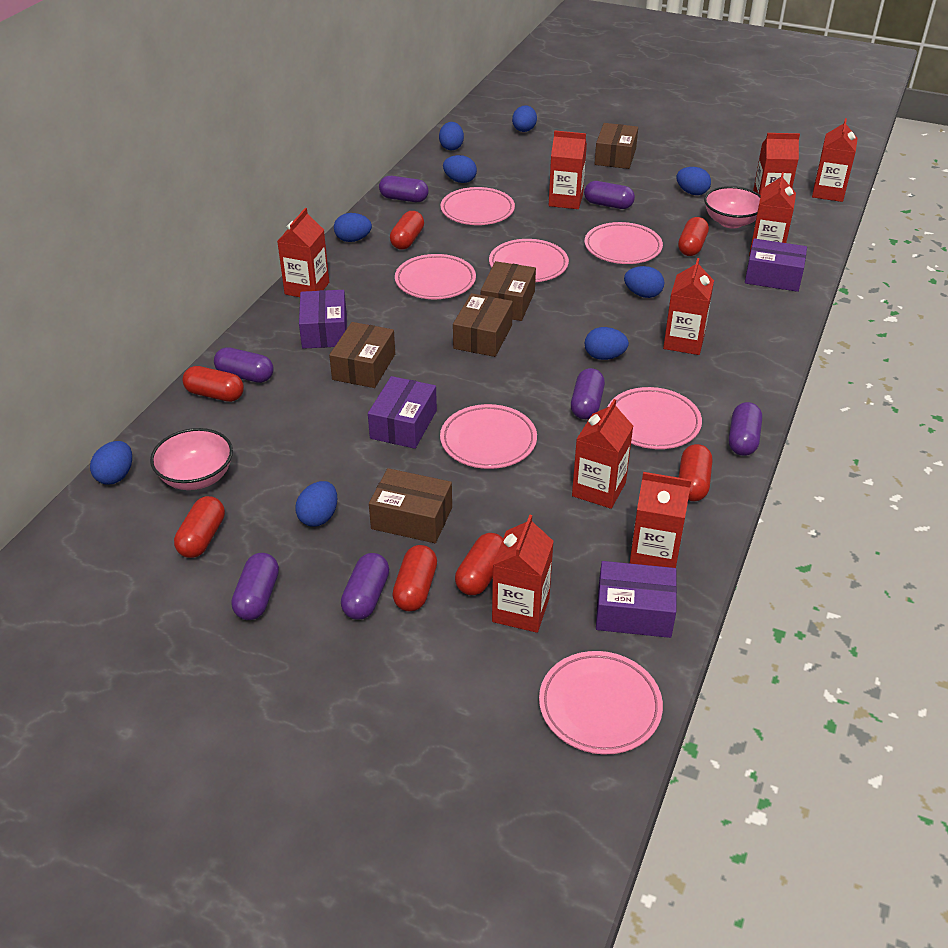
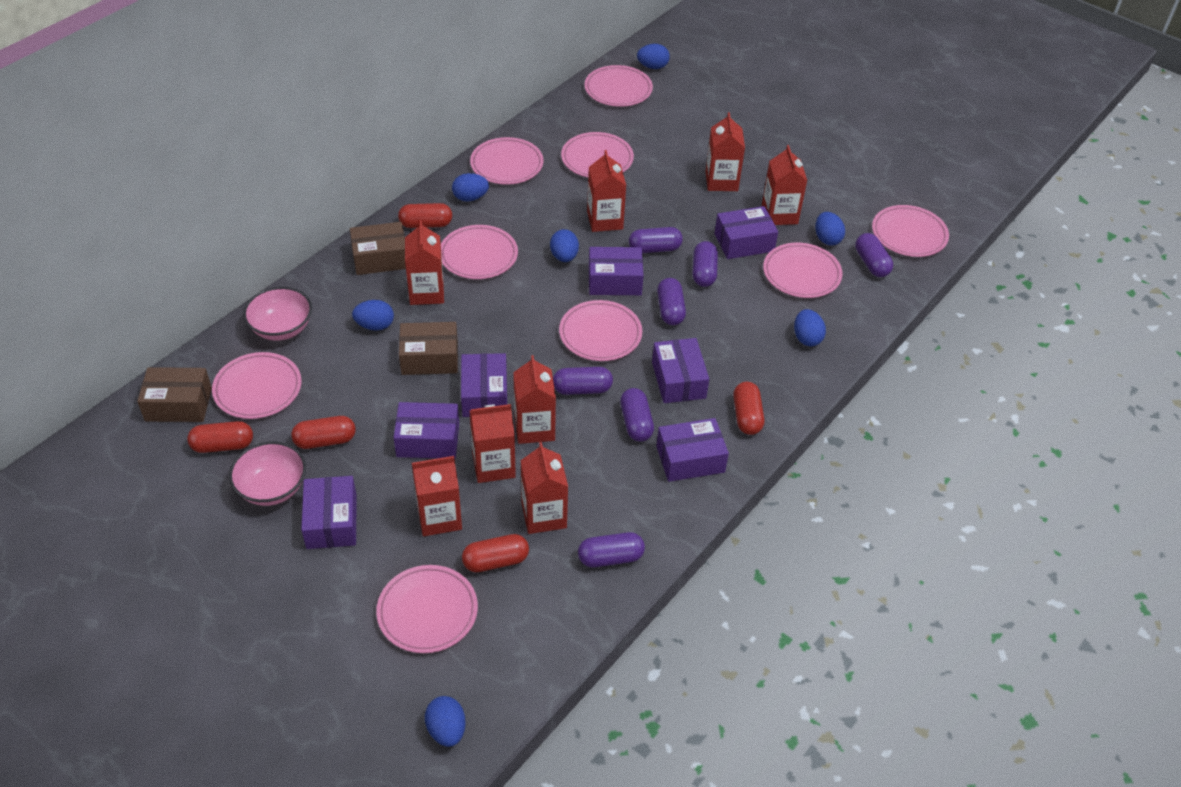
blue egg: 9 -> 7
brown box: 5 -> 3
pink plate: 7 -> 9
purple box: 4 -> 7
red capsule: 7 -> 5
red carton: 9 -> 8

